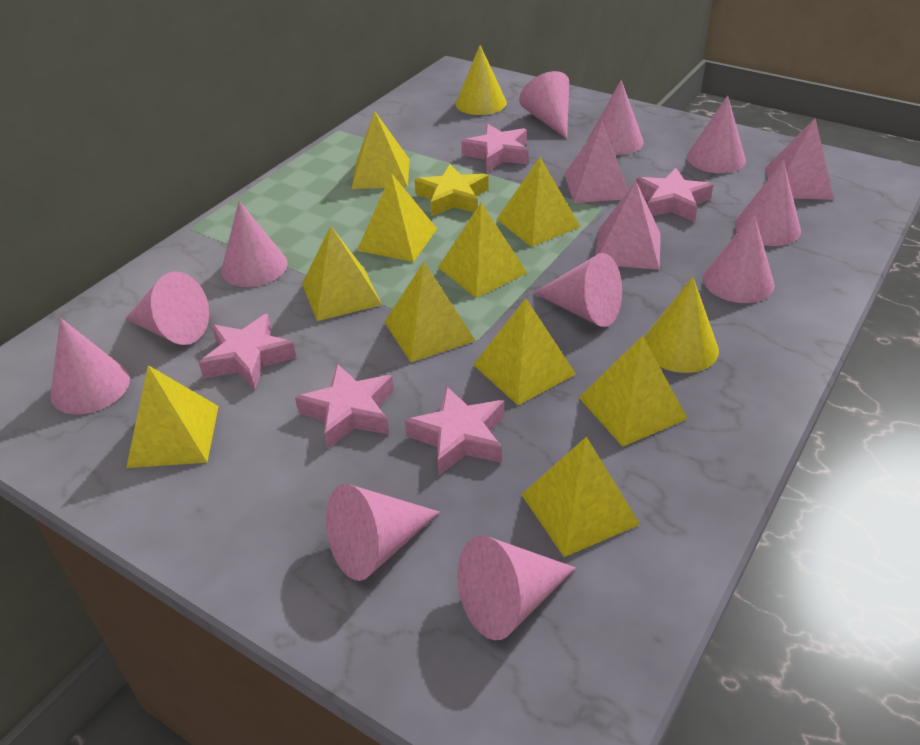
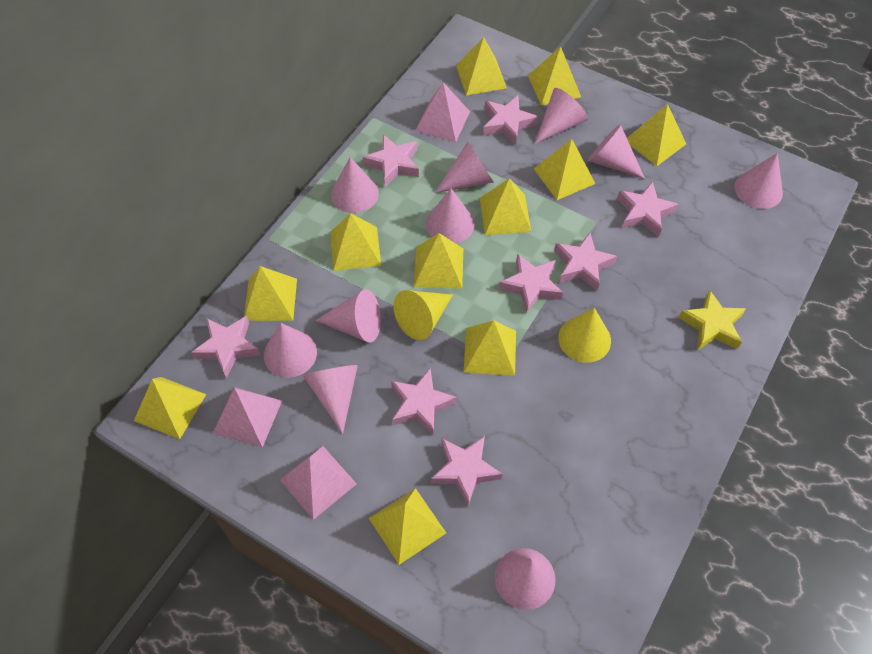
pink cone: 11 -> 10
pink star: 5 -> 8
yellow pyramid: 10 -> 11

